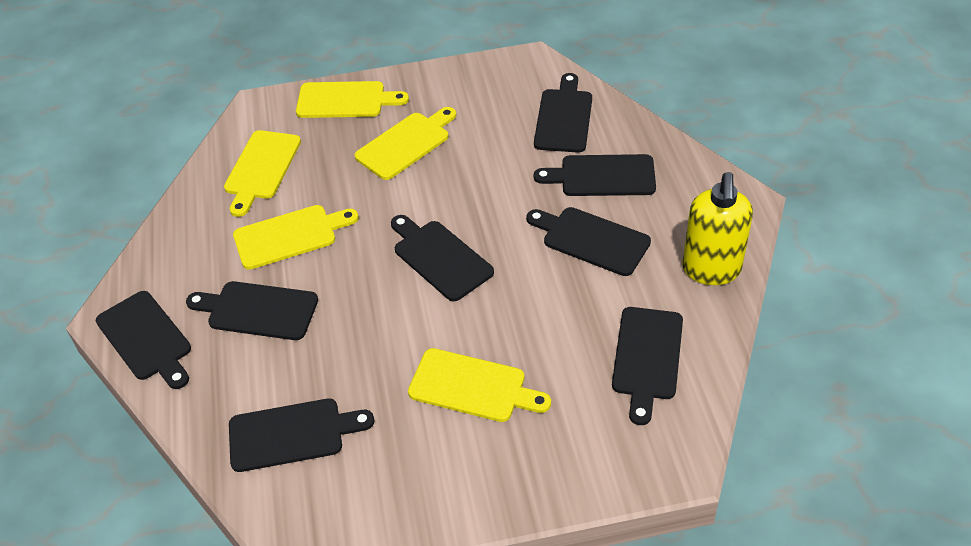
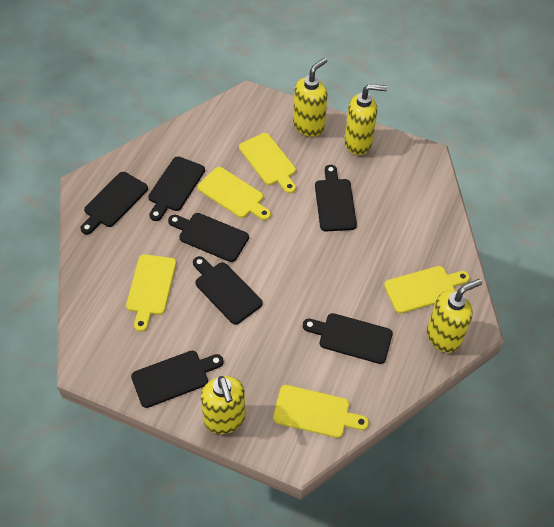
black cutting board: 8 -> 7
yellow soap dispenser: 1 -> 4

